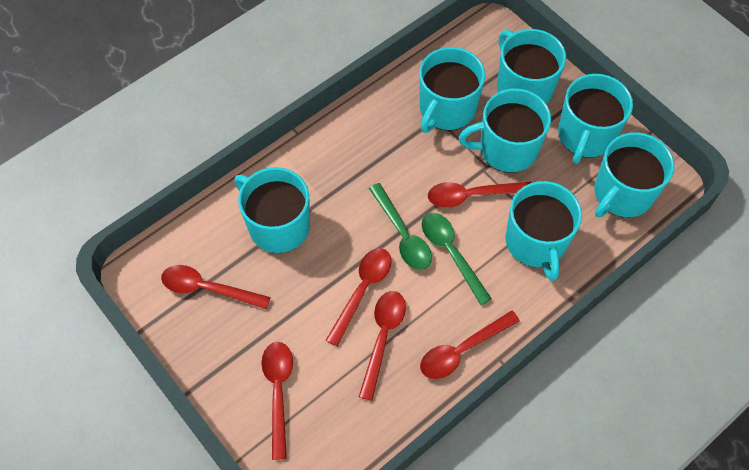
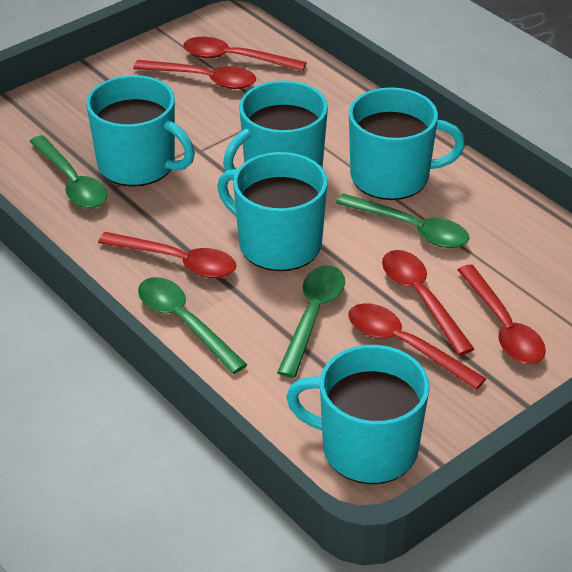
green spoon: 2 -> 4
turquoise mug: 7 -> 5

